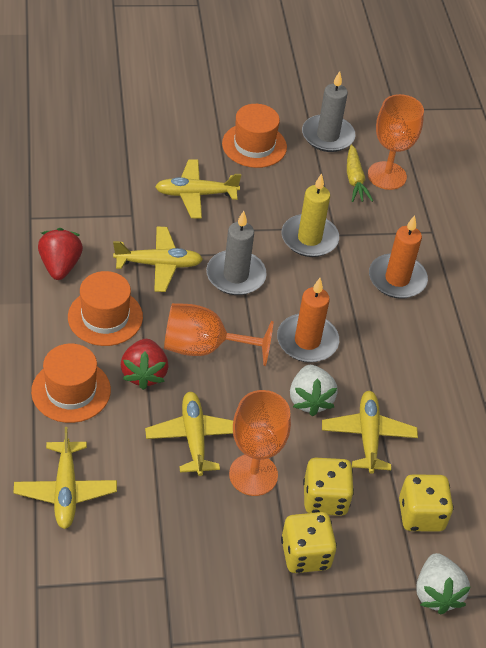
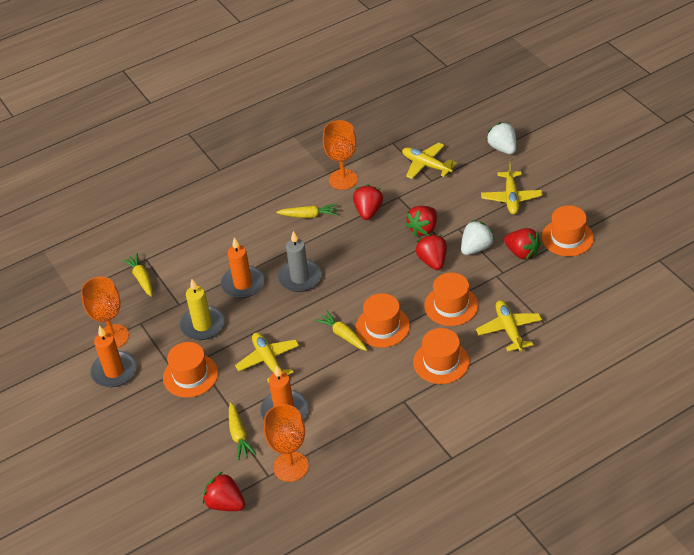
grey candle: 2 -> 1
orange candle: 2 -> 3
orange hat: 3 -> 5
red strawberry: 2 -> 5
yellow carrot: 1 -> 4
yellow dice: 3 -> 0
yellow plane: 5 -> 4

